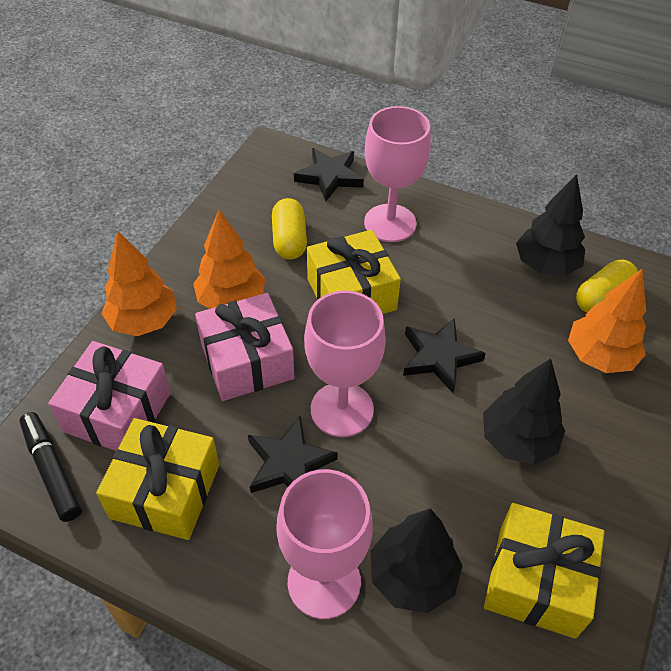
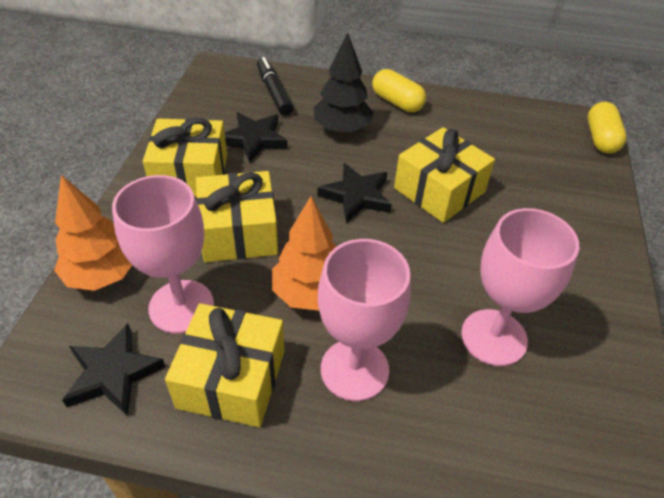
black tree: 3 -> 1
orange tree: 3 -> 2
pink gift: 2 -> 0
yellow gift: 3 -> 4

